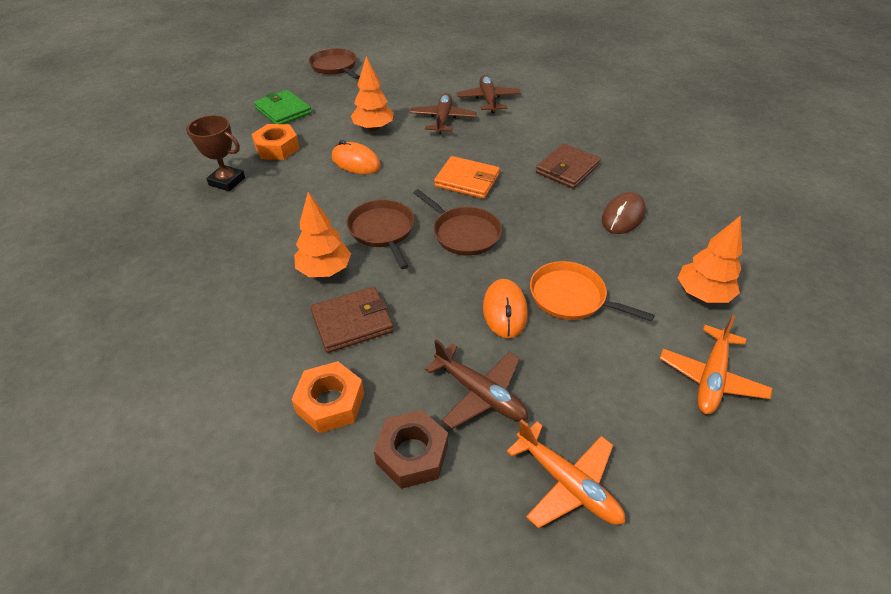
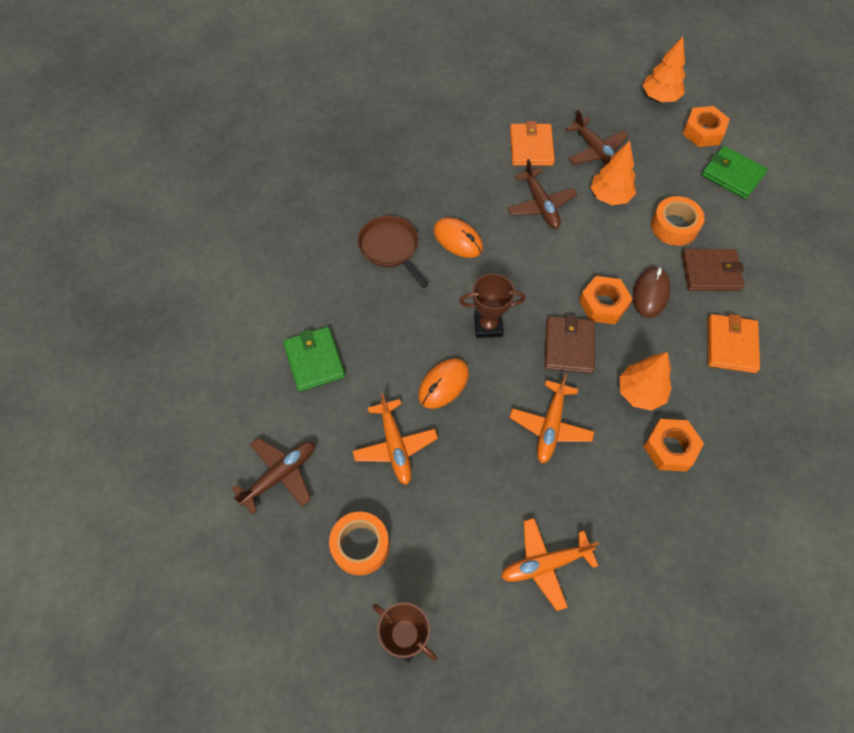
brown nut: 1 -> 0
brown pan: 3 -> 1
brown trophy: 1 -> 2
green wallet: 1 -> 2
orange nut: 2 -> 3
orange pan: 1 -> 0
orange plane: 2 -> 3
orange tape: 0 -> 2
orange wallet: 1 -> 2

